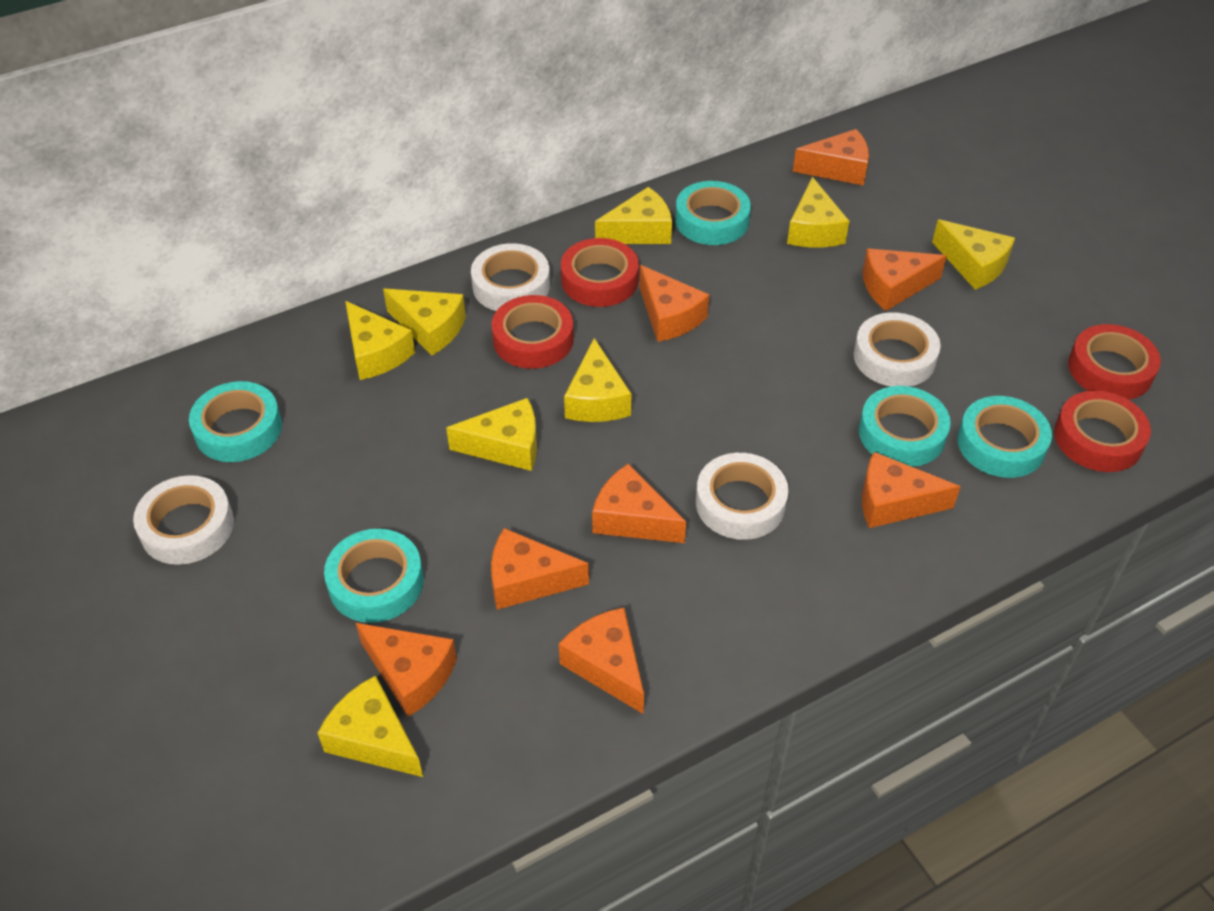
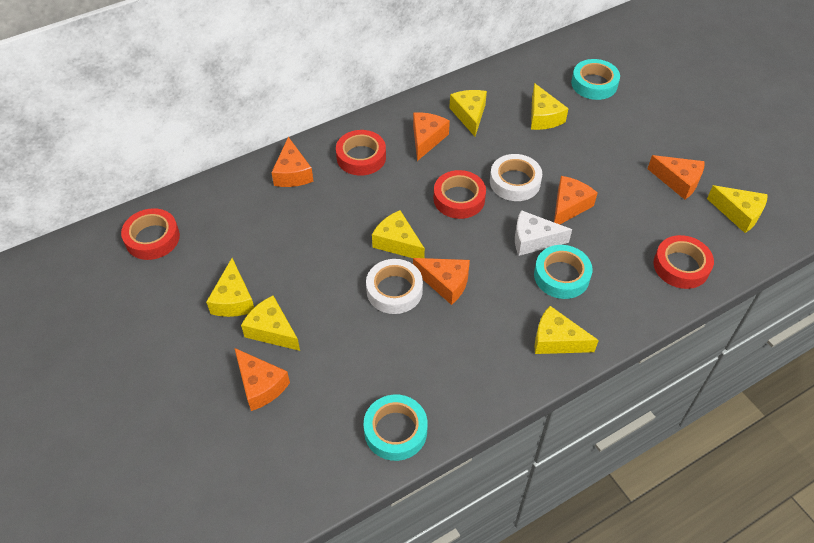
orange cheese: 8 -> 6
turquoise tape: 5 -> 3
white cheese: 0 -> 1
white tape: 4 -> 2
yellow cheese: 8 -> 7

